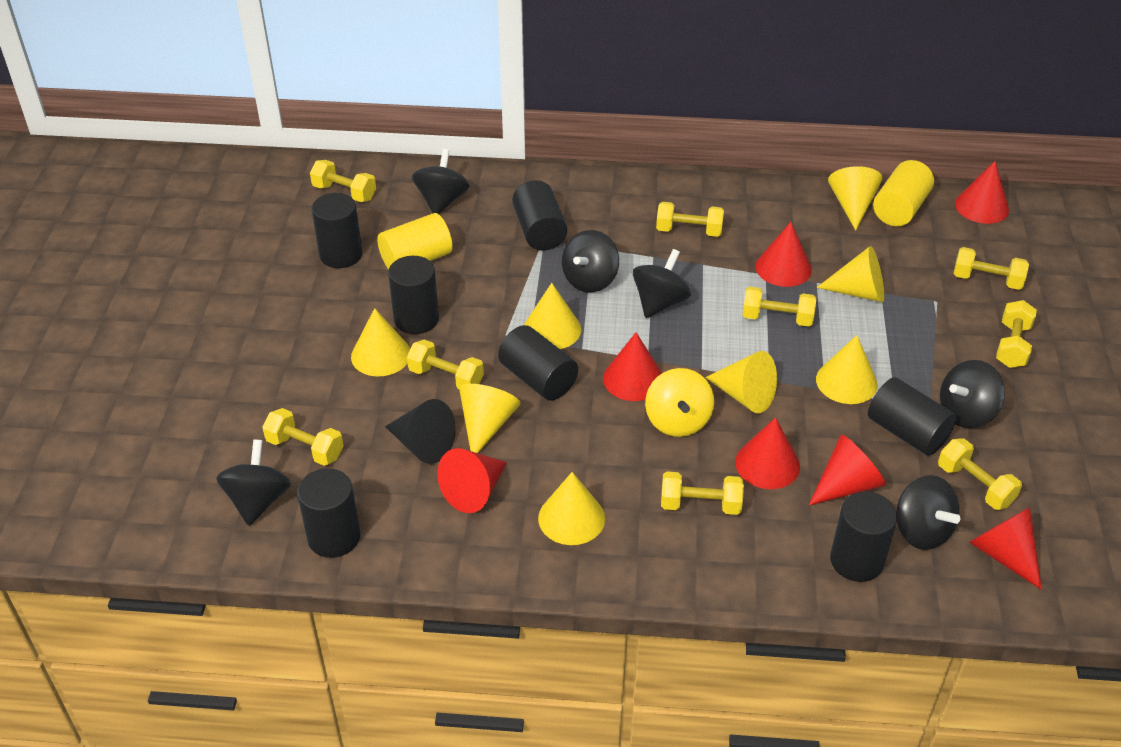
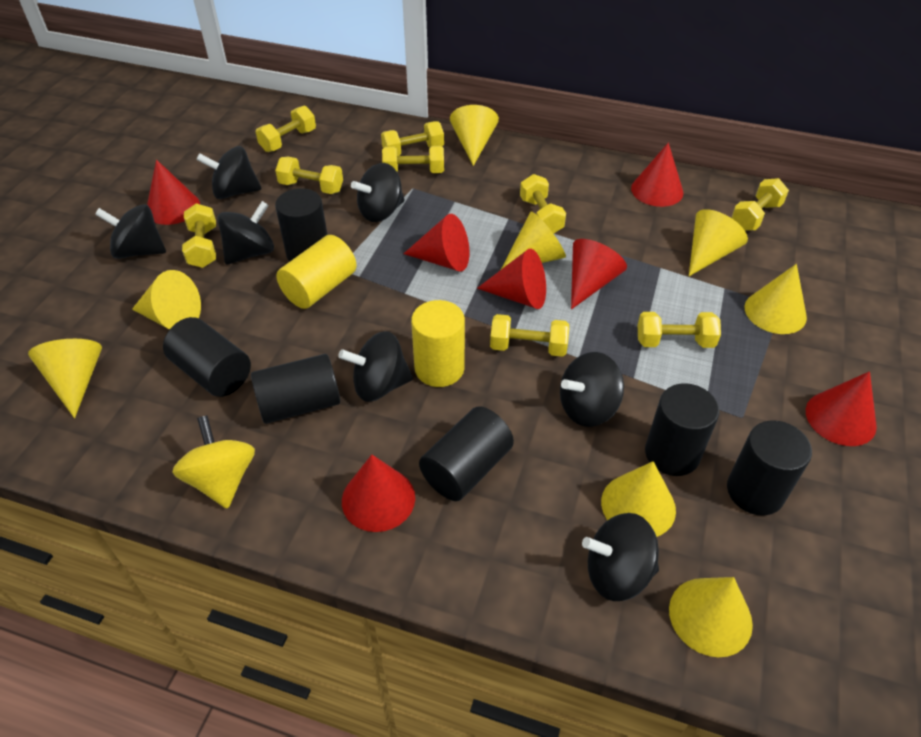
black cone: 1 -> 0
black cylinder: 7 -> 6
black spinning top: 6 -> 7

